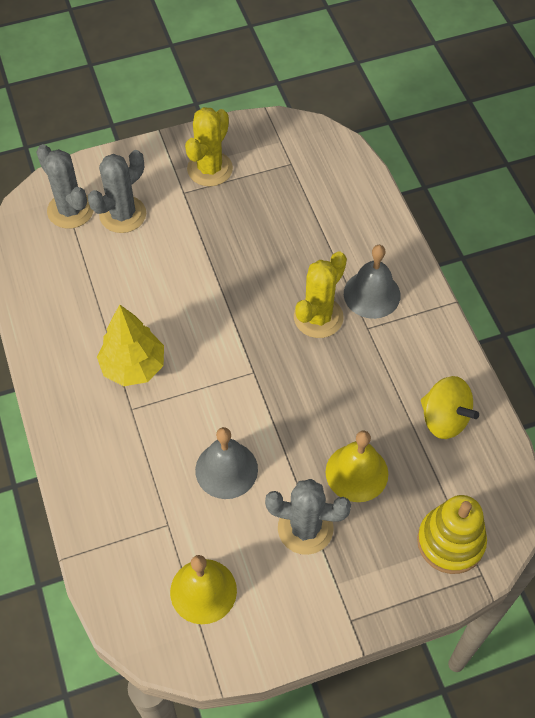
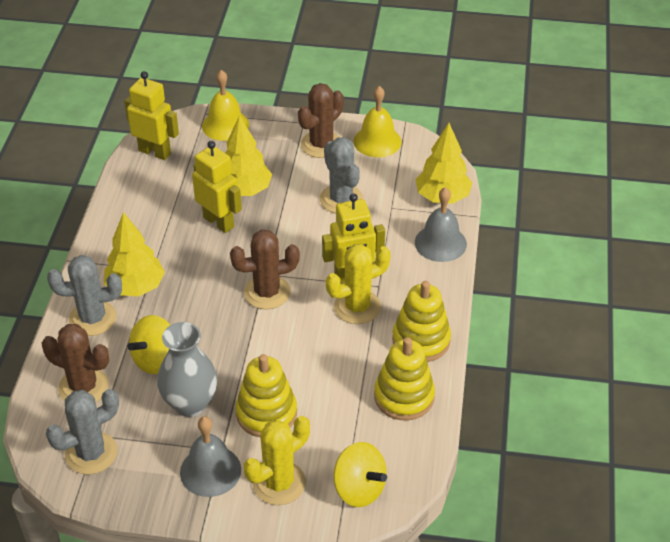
brown cactus: 0 -> 3
grey vase: 0 -> 1
yellow robot: 0 -> 3
yellow spinning top: 1 -> 2
yellow stacking toy: 1 -> 3
yellow tree: 1 -> 3

